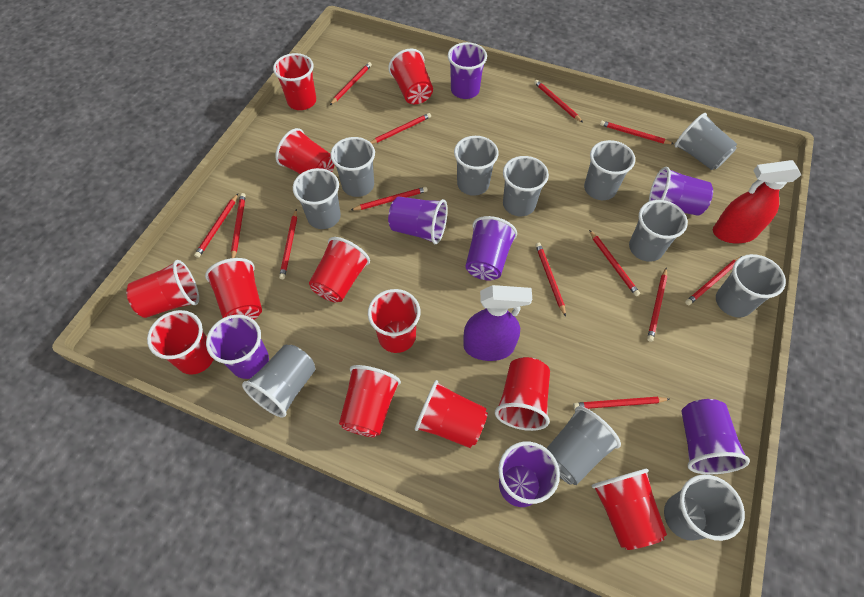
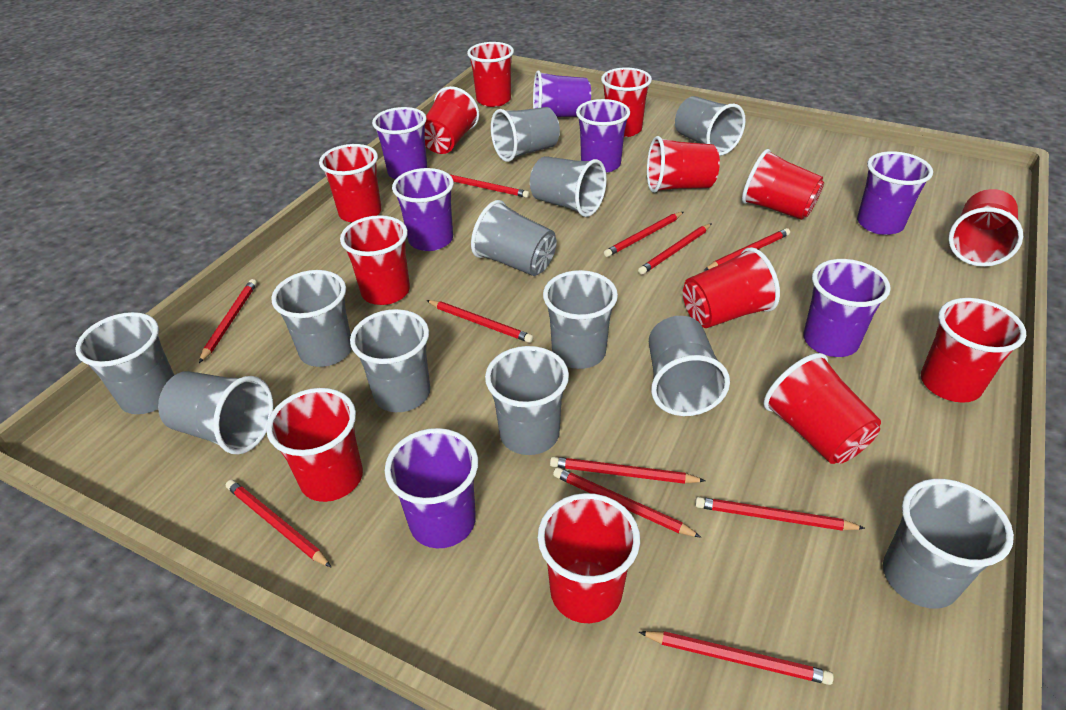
grey cup: 11 -> 12
purple spray bottle: 1 -> 0
red cup: 12 -> 13
red pencil: 13 -> 11
red spray bottle: 1 -> 0

